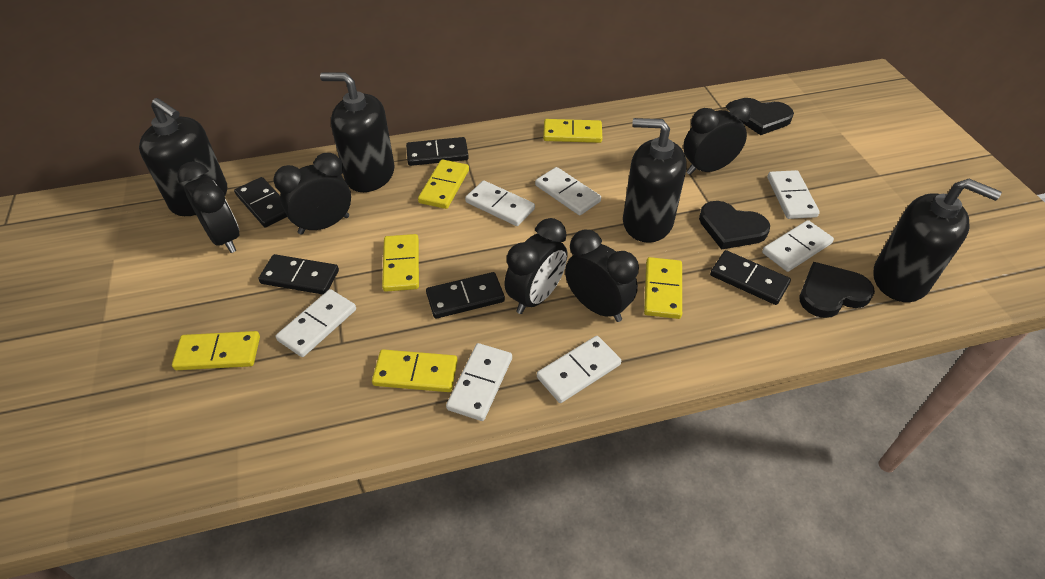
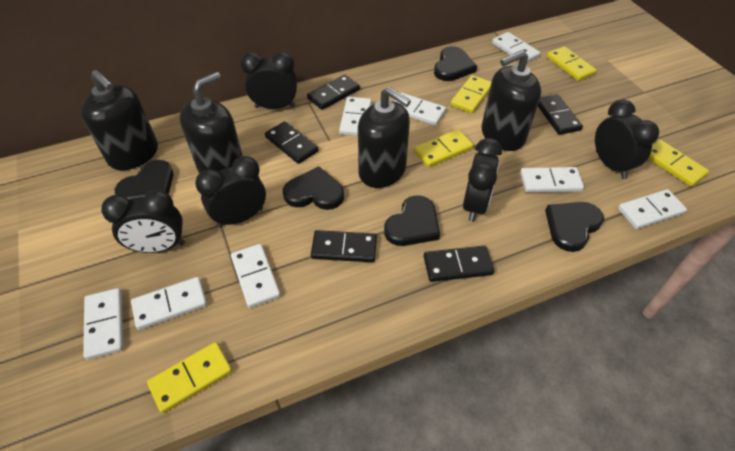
black heart: 3 -> 5
white domino: 7 -> 8
yellow domino: 6 -> 5

